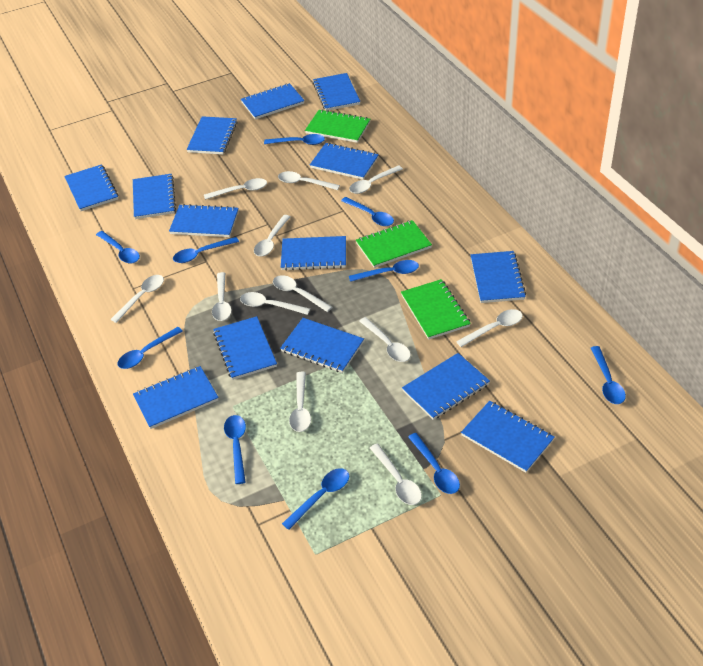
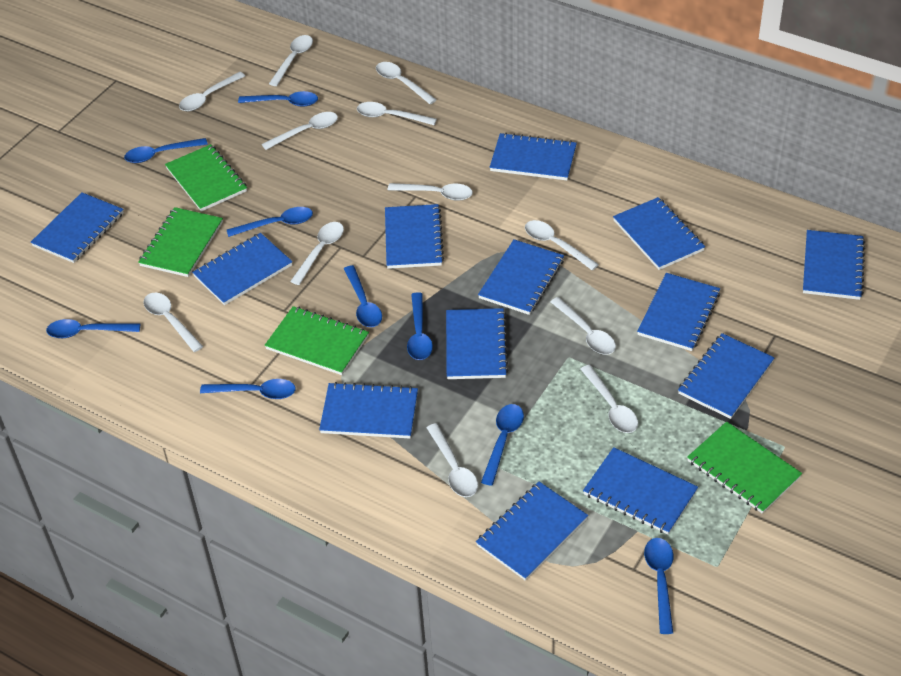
blue notebook: 14 -> 13
blue spoon: 10 -> 9
green notebook: 3 -> 4

